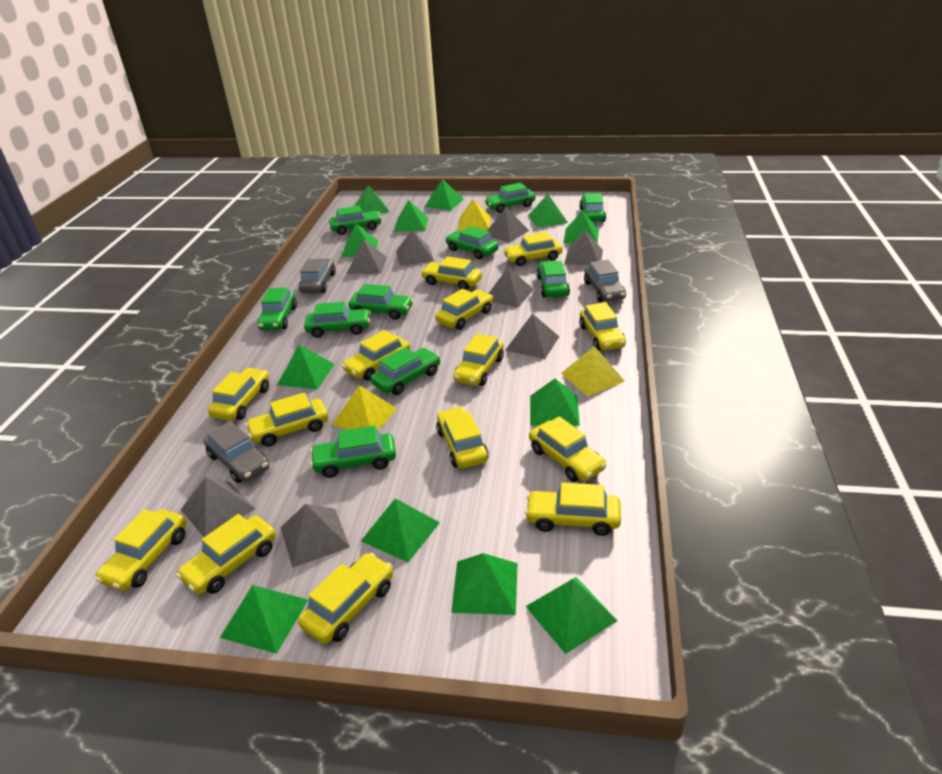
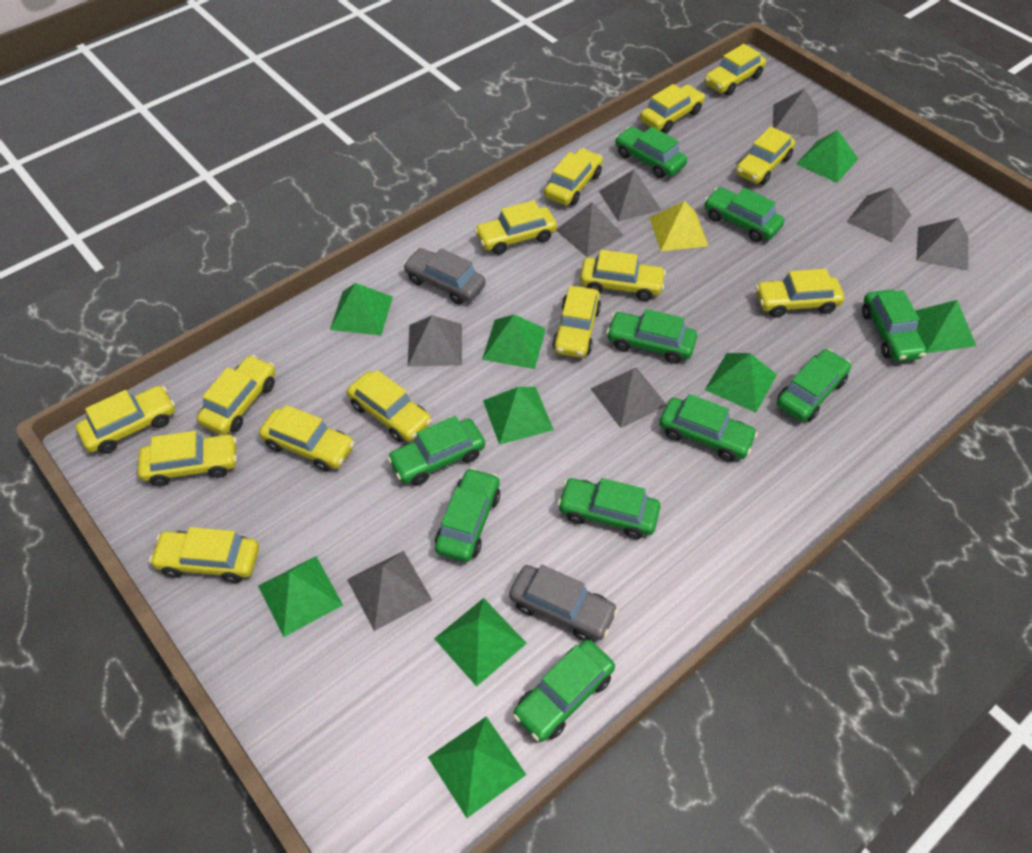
green pyramid: 12 -> 9
grey car: 3 -> 2
yellow pyramid: 3 -> 1

